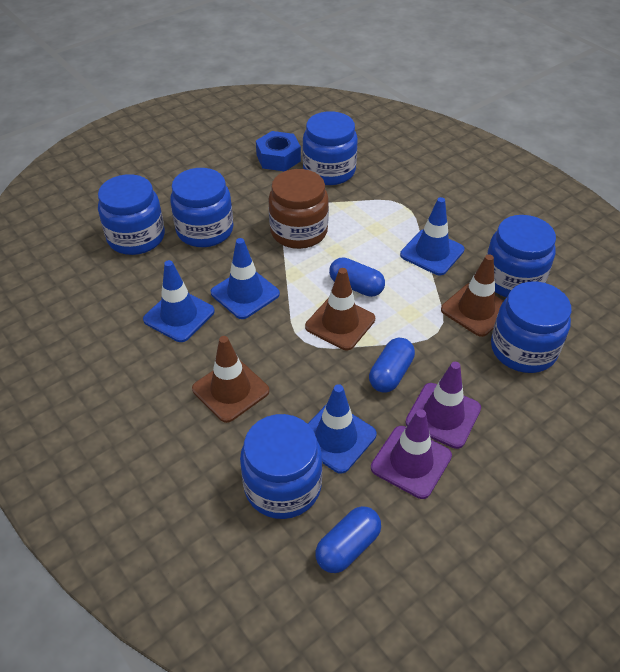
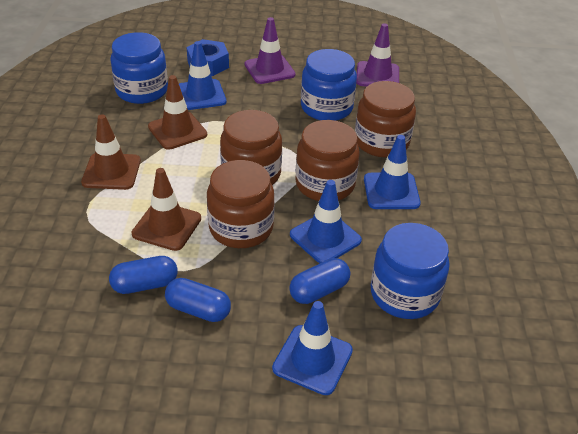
blue jar: 6 -> 3
brown jar: 1 -> 4

